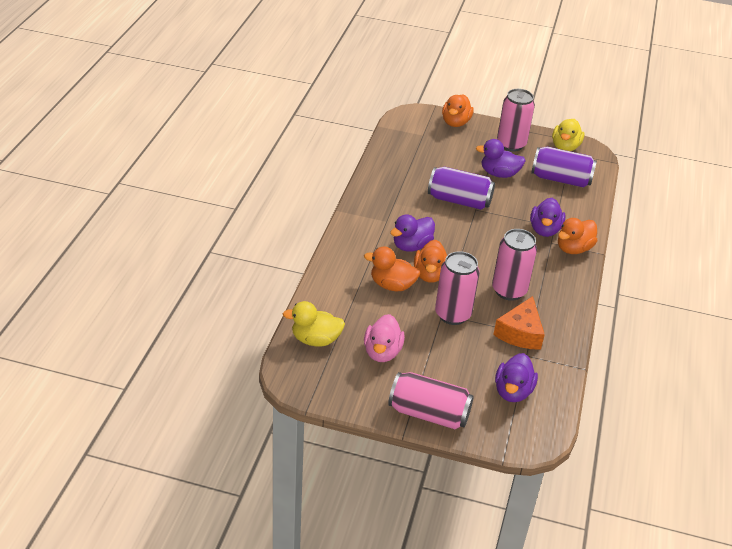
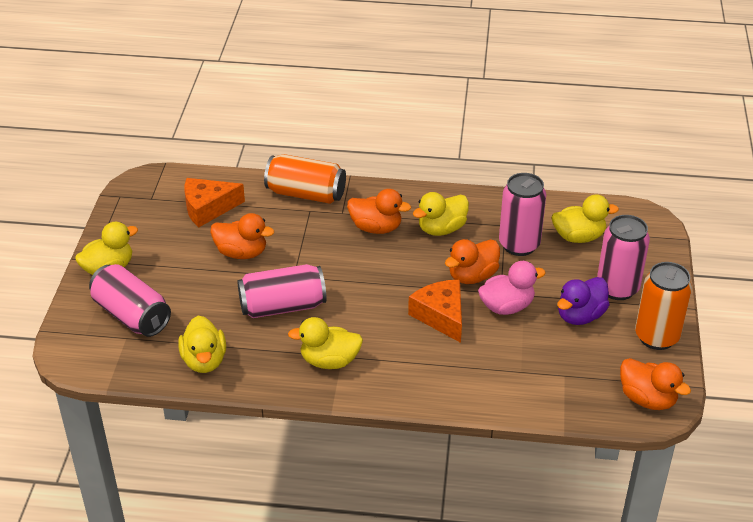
orange can: 0 -> 2
orange cheese: 1 -> 2
purple can: 2 -> 0
purple duck: 4 -> 1
yellow duck: 2 -> 5

